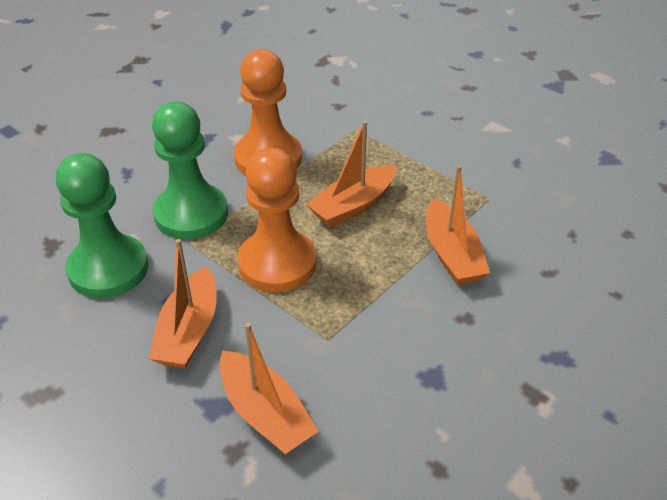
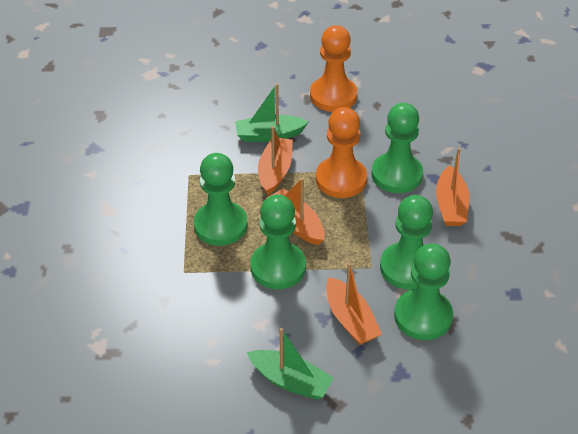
green boat: 0 -> 2
green pawn: 2 -> 5

